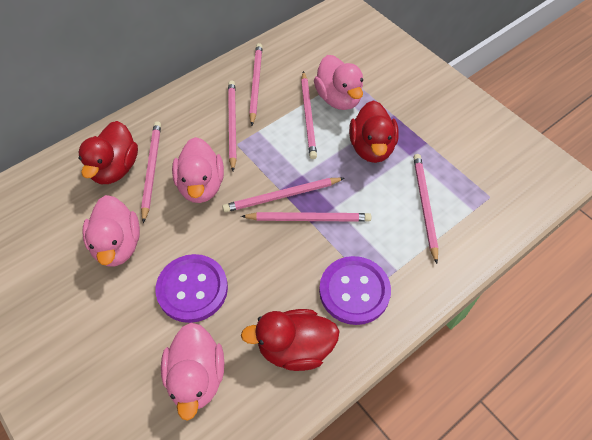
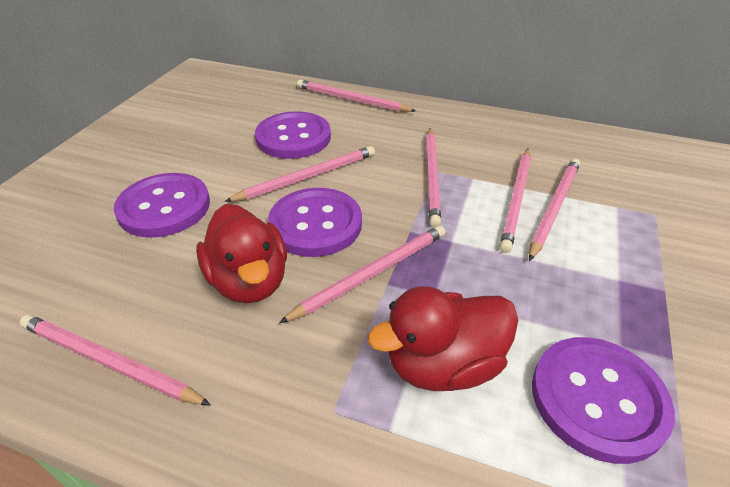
pink duck: 4 -> 0
purple button: 2 -> 4
red duck: 3 -> 2

